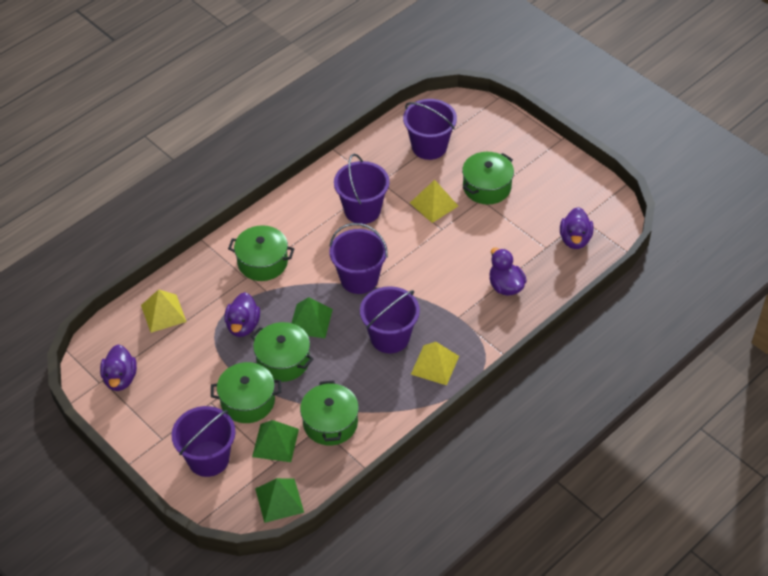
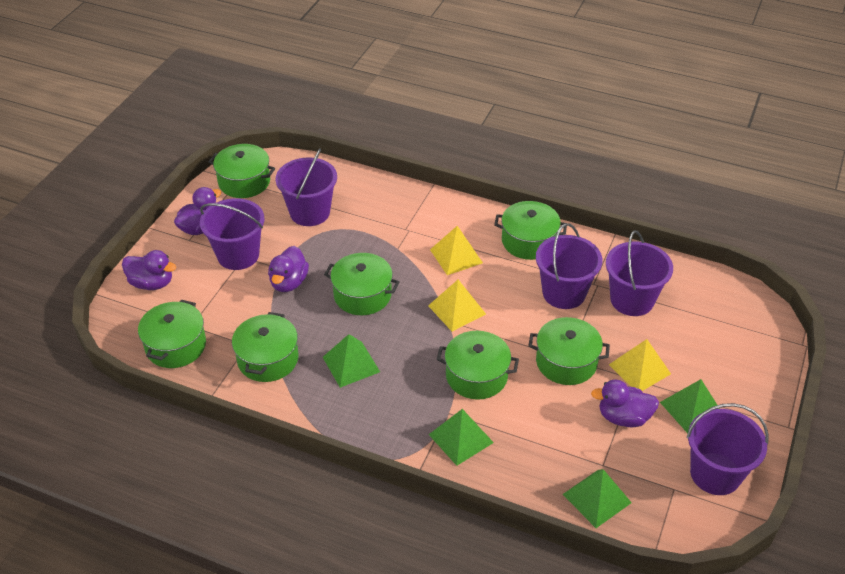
green pot: 5 -> 7
green pyramid: 3 -> 4

